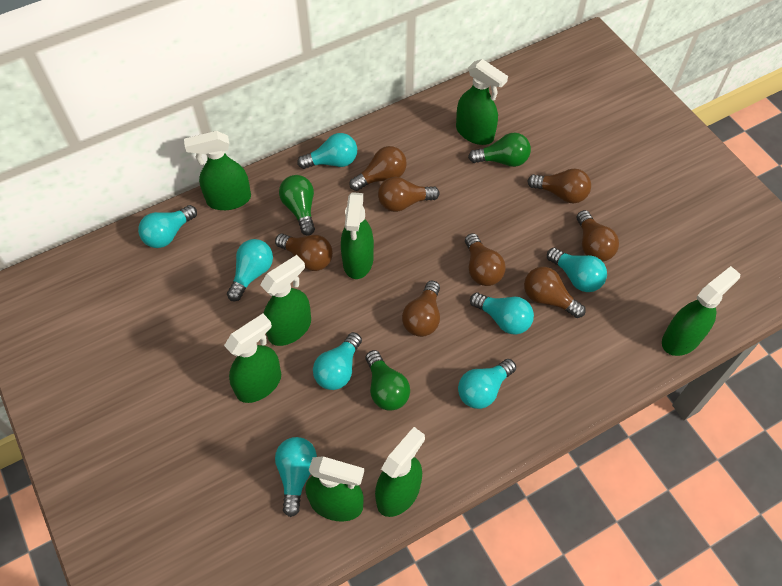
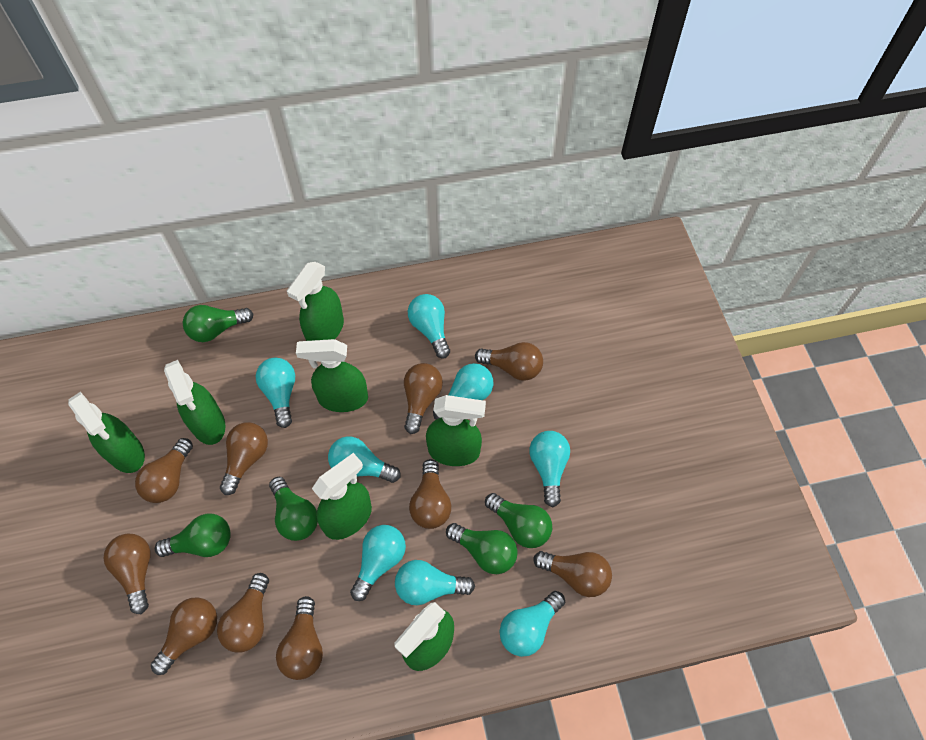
brown light bulb: 8 -> 10
green light bulb: 3 -> 5
green spray bottle: 8 -> 7

